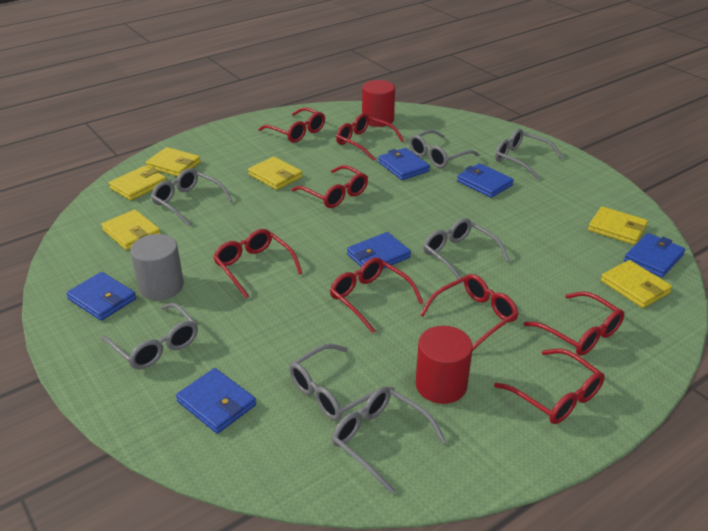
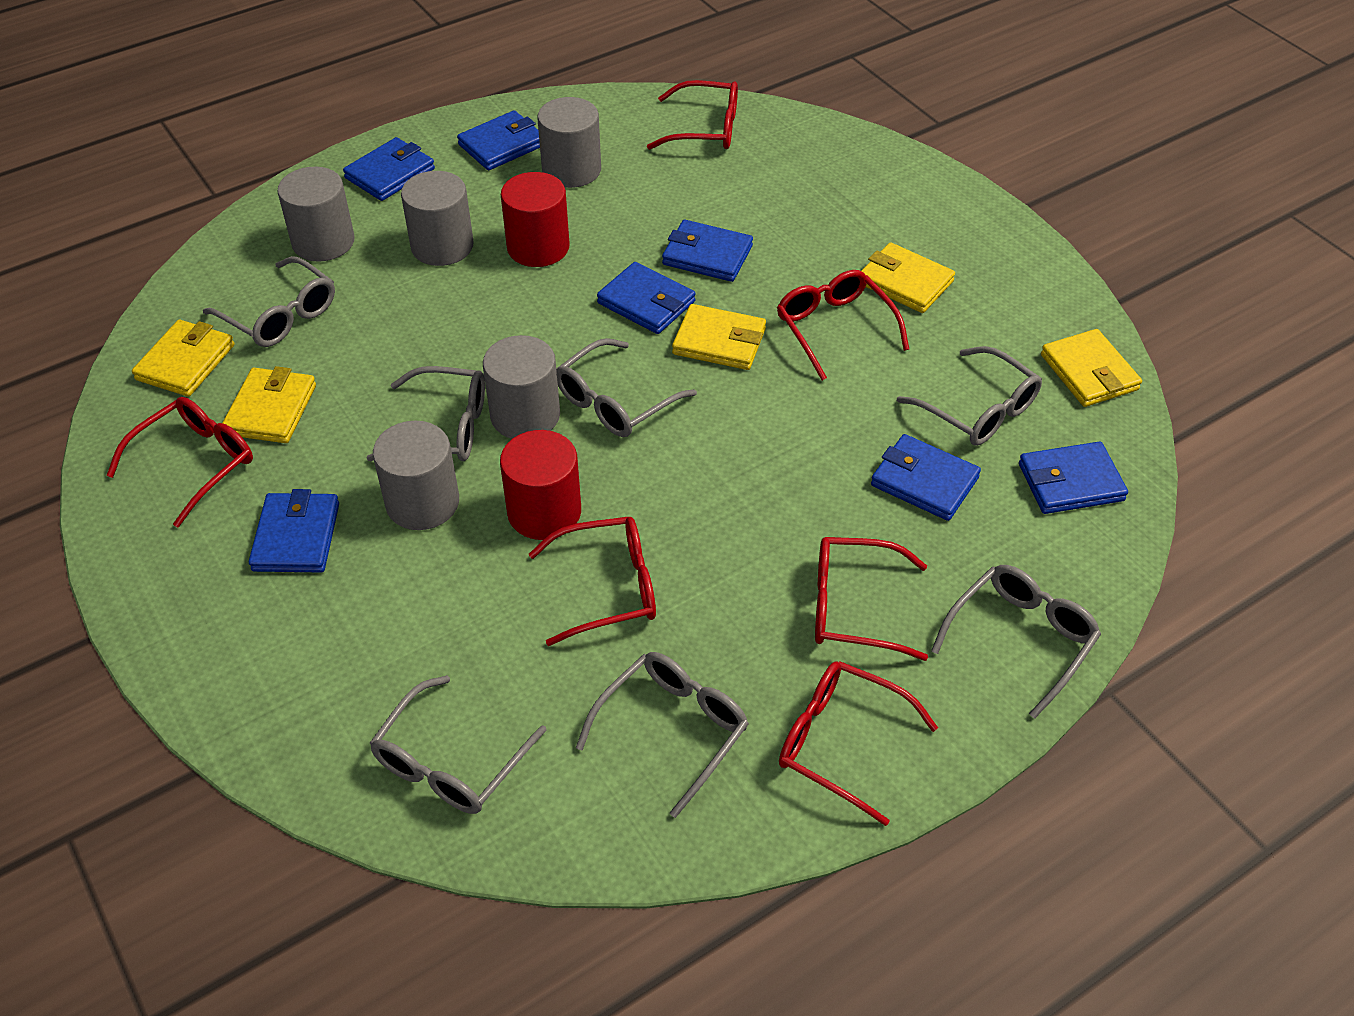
blue wallet: 6 -> 7
grey cylinder: 1 -> 5
red glasses: 8 -> 6
yellow wallet: 6 -> 5

